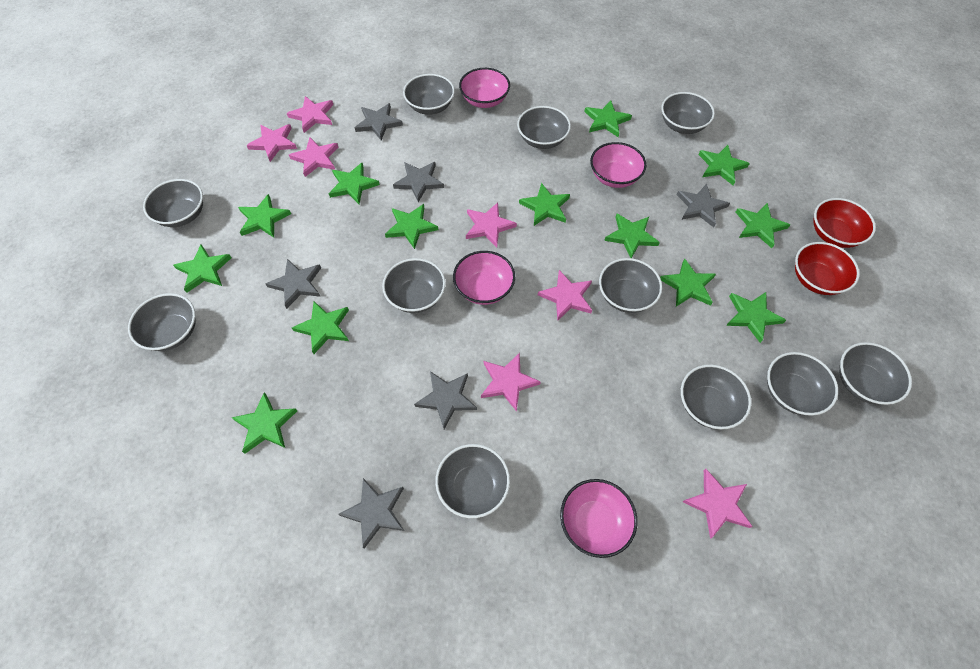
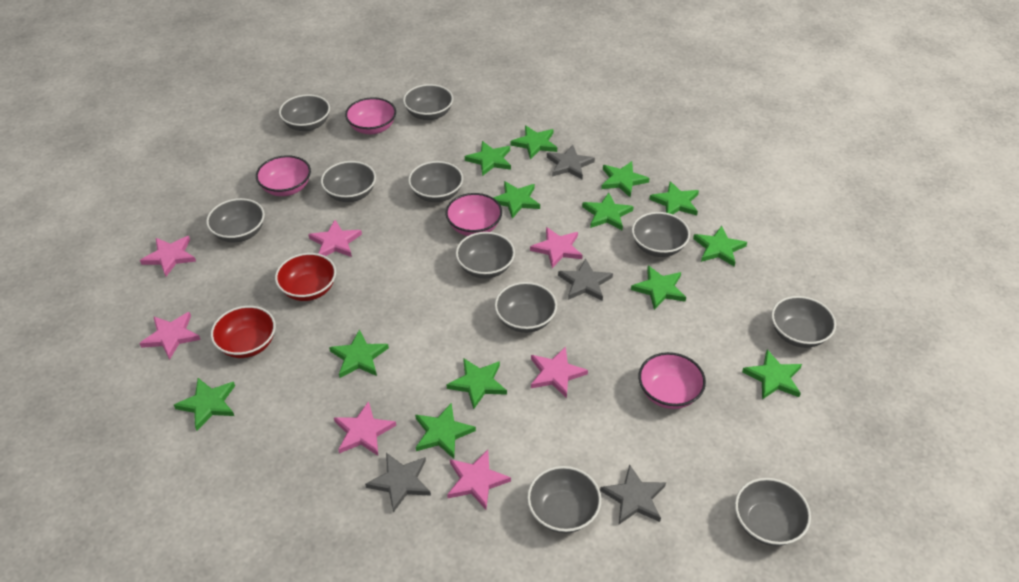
grey star: 6 -> 4

